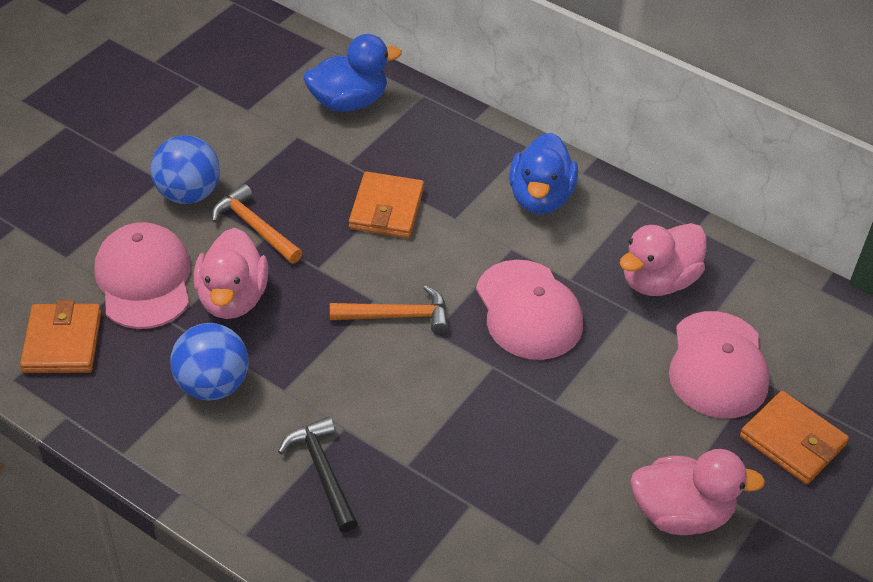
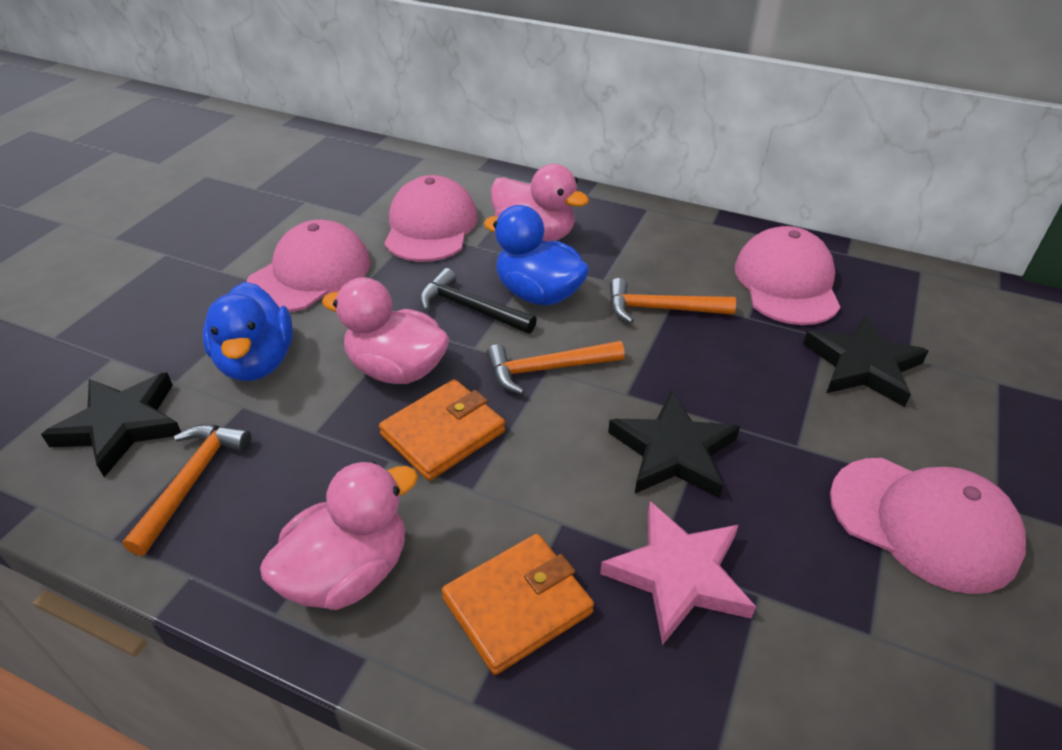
black star: 0 -> 3
blue ball: 2 -> 0
orange hammer: 2 -> 3
orange wallet: 3 -> 2
pink cap: 3 -> 4
pink star: 0 -> 1

